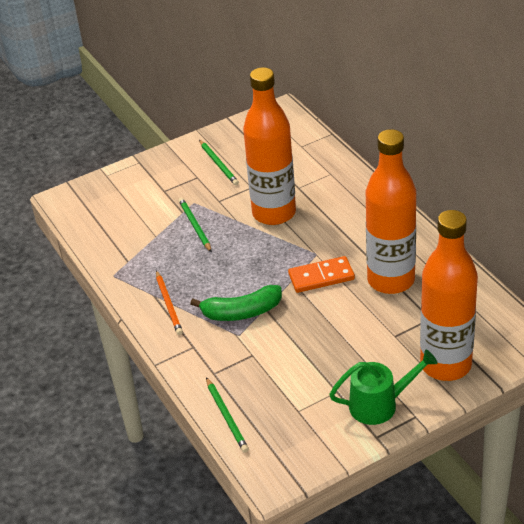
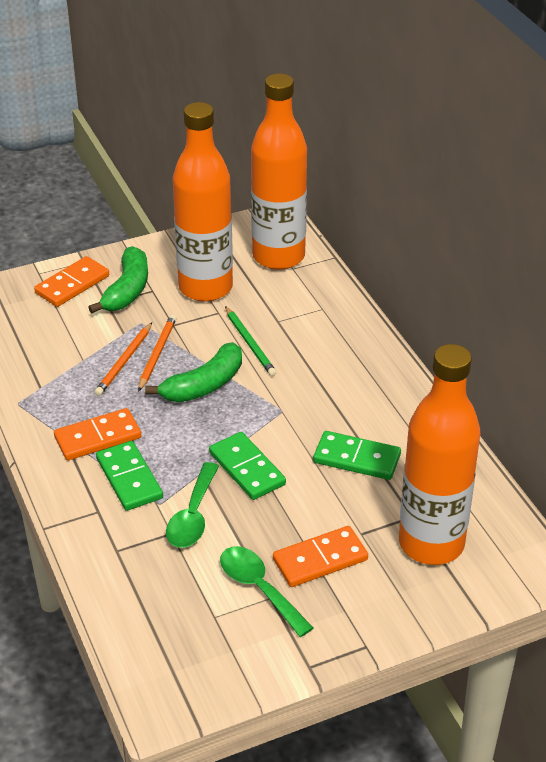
green banana: 1 -> 2
green domino: 0 -> 3
green pencil: 3 -> 1
green spoon: 0 -> 2
green watering can: 1 -> 0
orange domino: 1 -> 3
orange pencil: 1 -> 2

